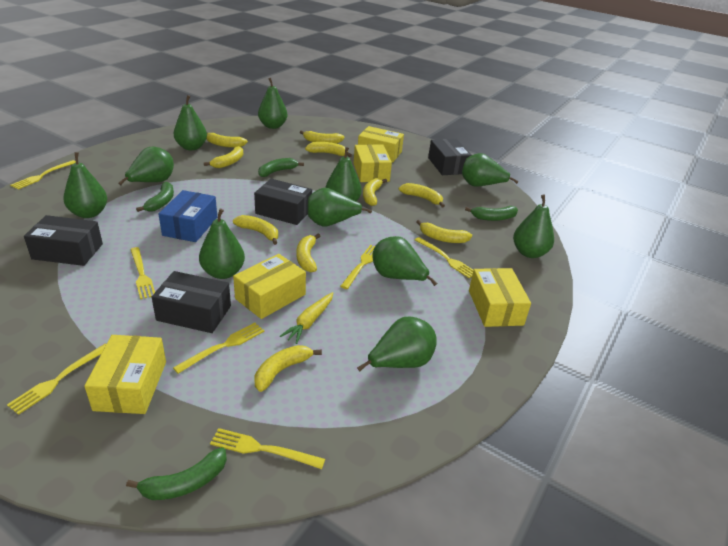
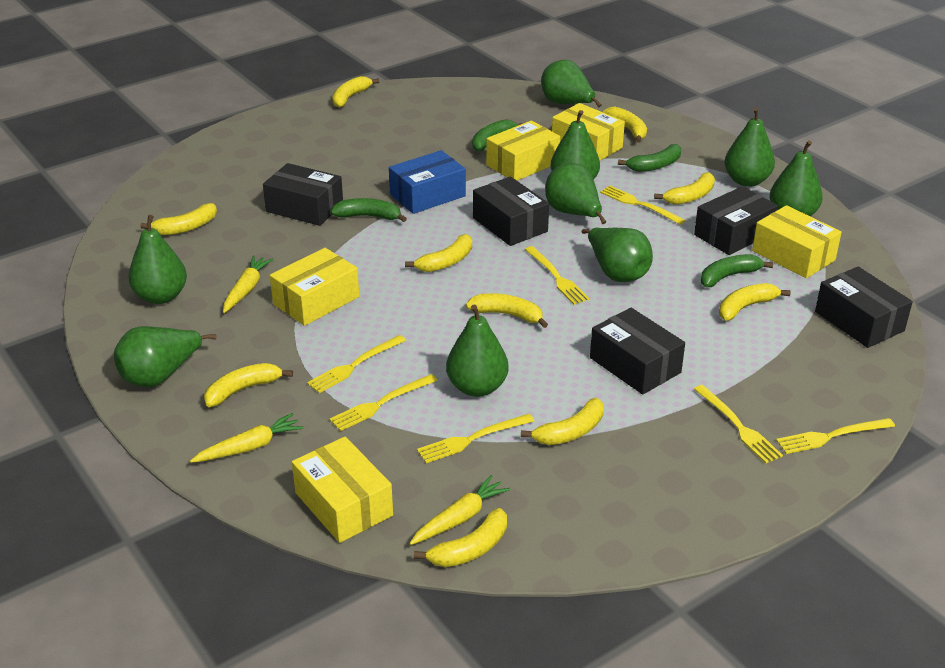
black box: 4 -> 5
green pear: 11 -> 9
yellow carrot: 1 -> 3

